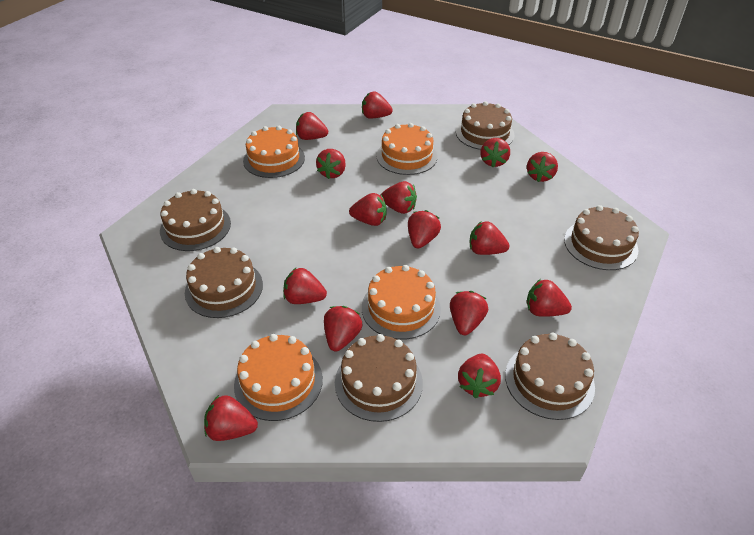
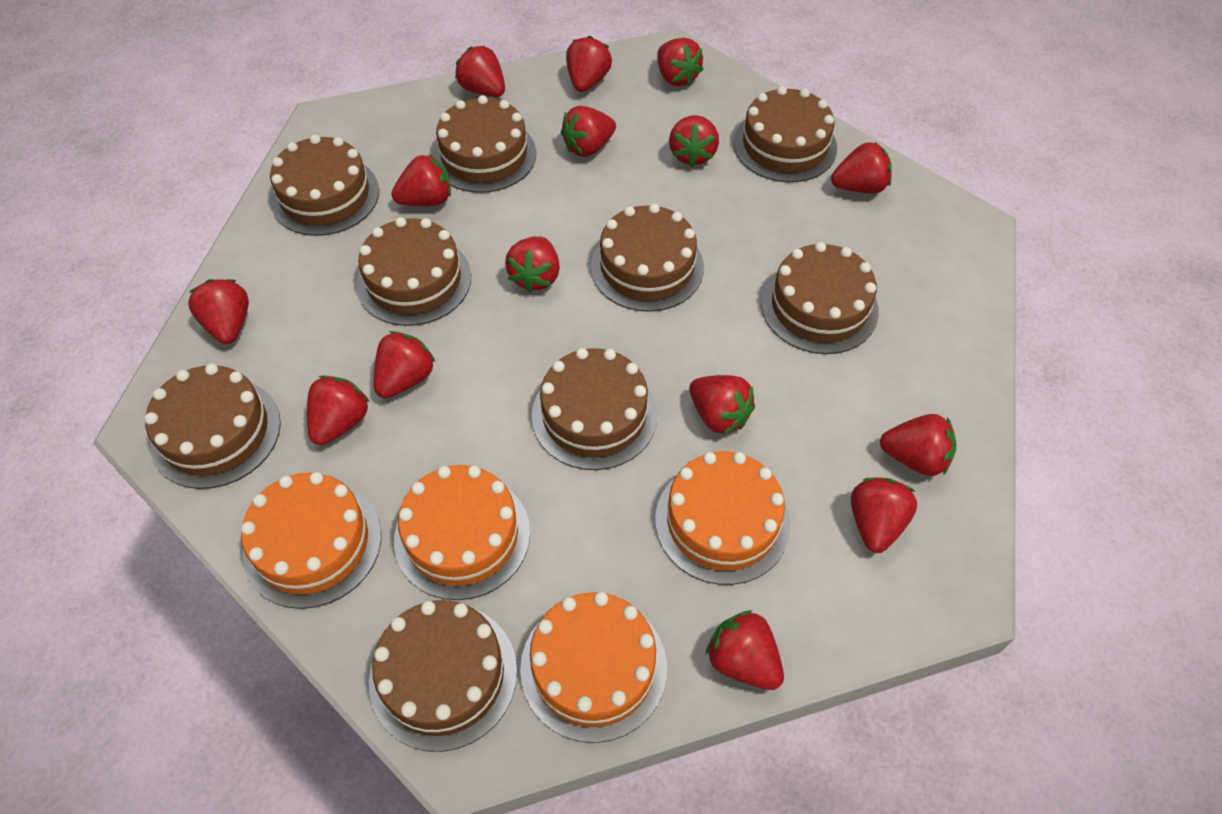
brown cake: 6 -> 9

